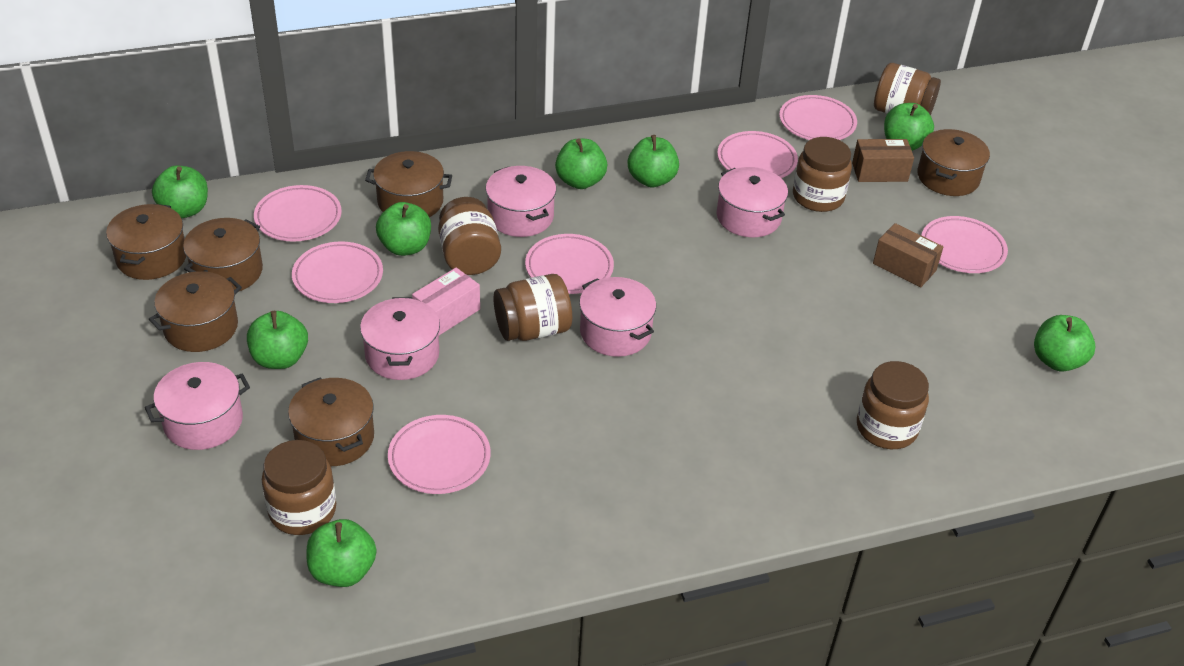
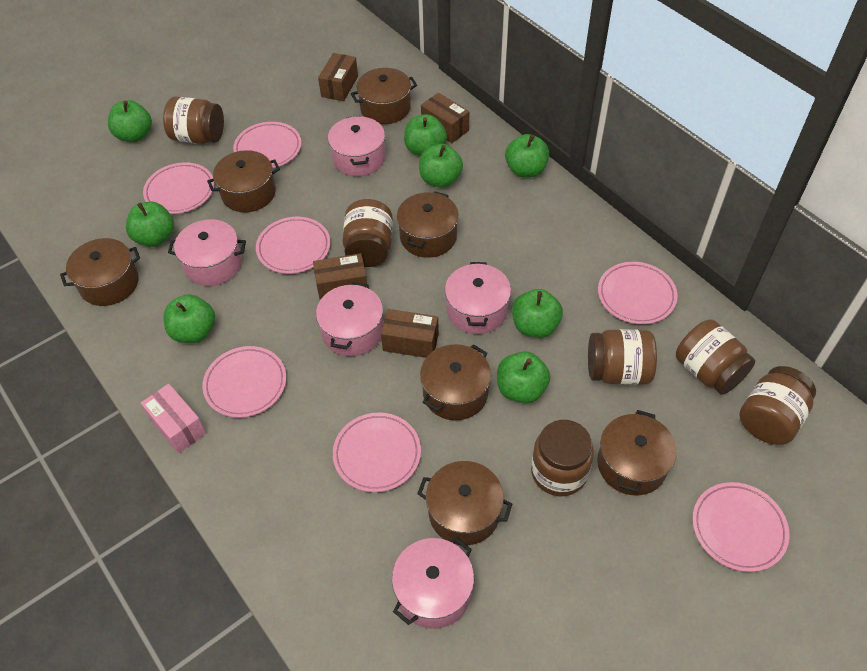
brown box: 2 -> 4
brown pot: 6 -> 7

